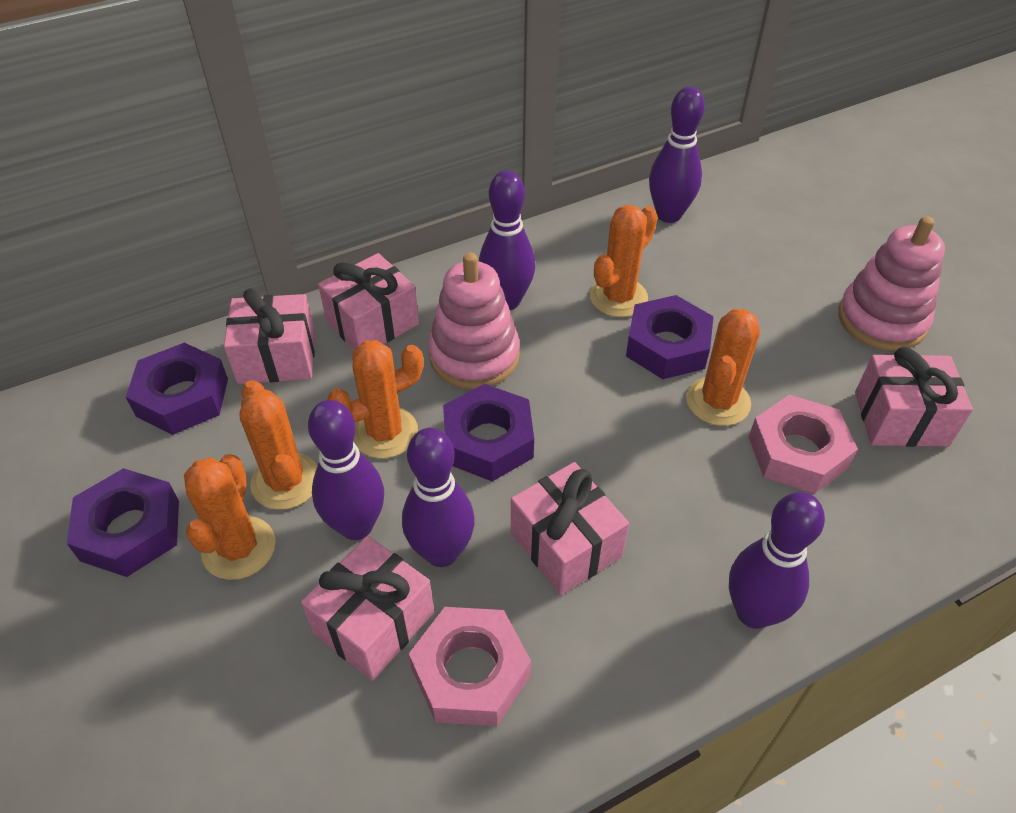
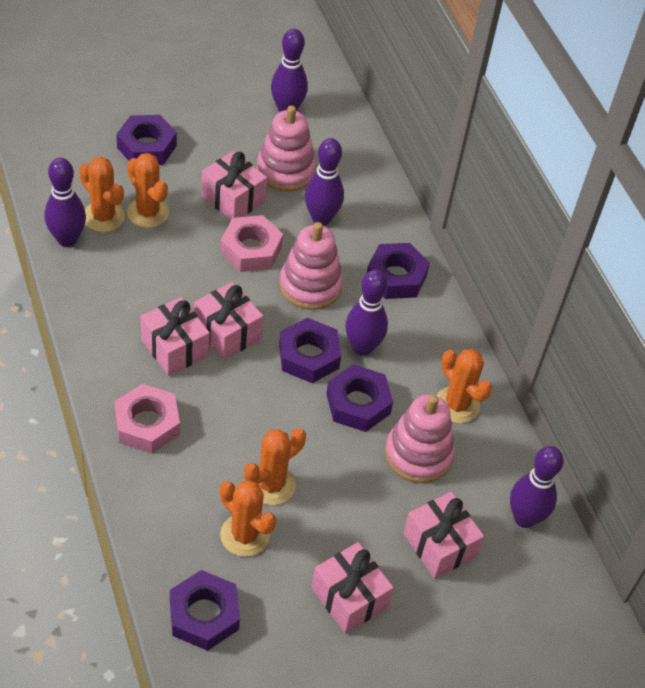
pink stacking toy: 2 -> 3
purple nut: 4 -> 5

